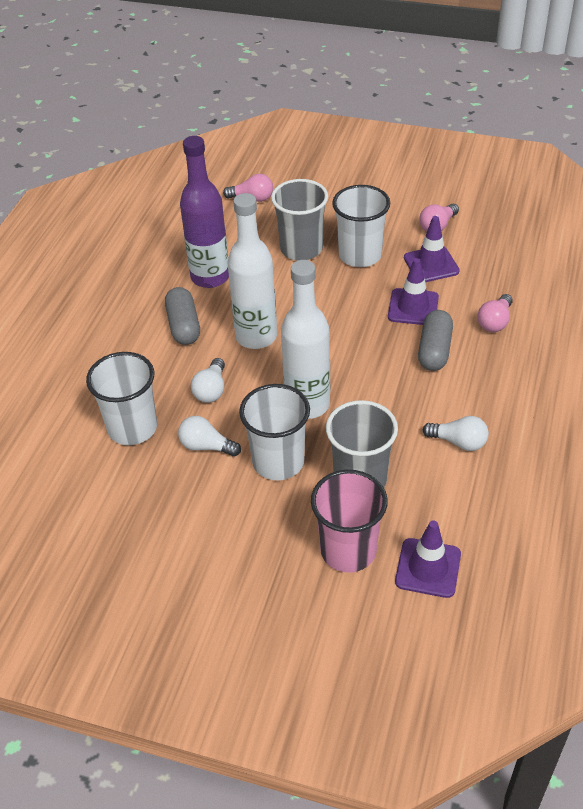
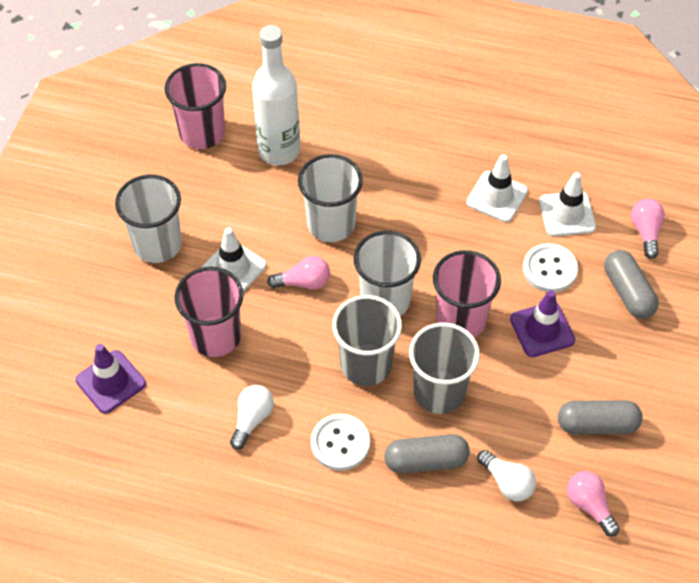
grey capsule: 2 -> 3
pink cup: 1 -> 3
purple bottle: 1 -> 0
purple traffic cone: 3 -> 2
white bottle: 2 -> 1
white button: 0 -> 2
white light bulb: 3 -> 2
white traffic cone: 0 -> 3

